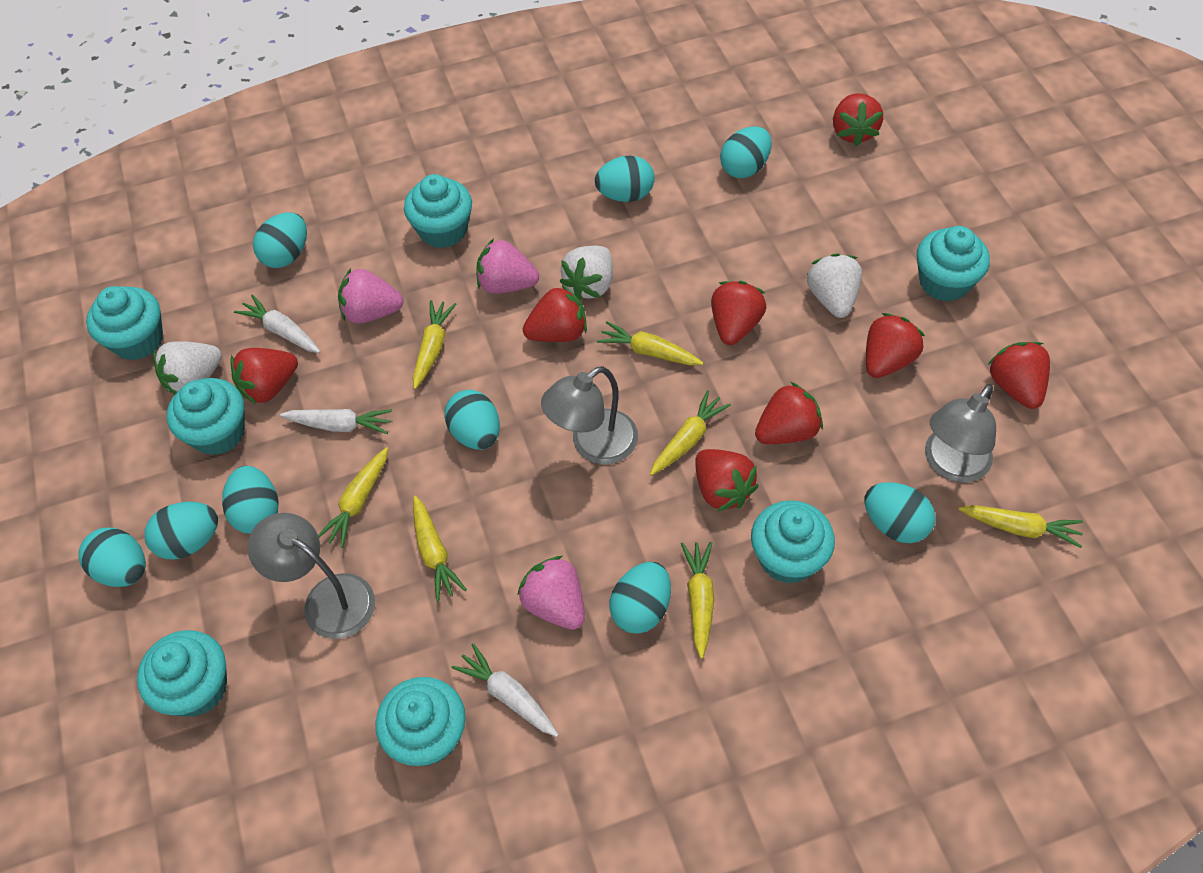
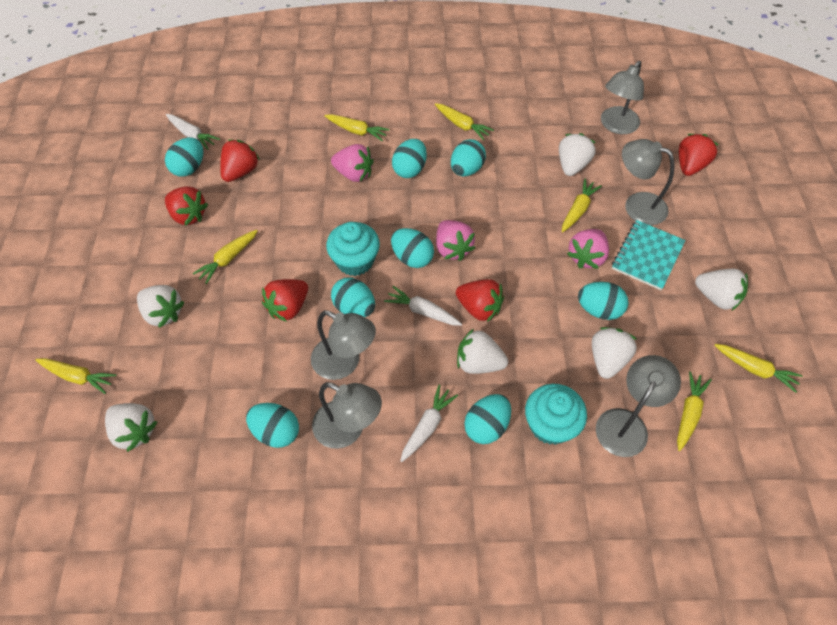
grey lamp: 3 -> 5
red strawberry: 8 -> 5
turquoise cupcake: 7 -> 2
turquoise egg: 9 -> 8
turquoise notebook: 0 -> 1
white strawberry: 3 -> 6

